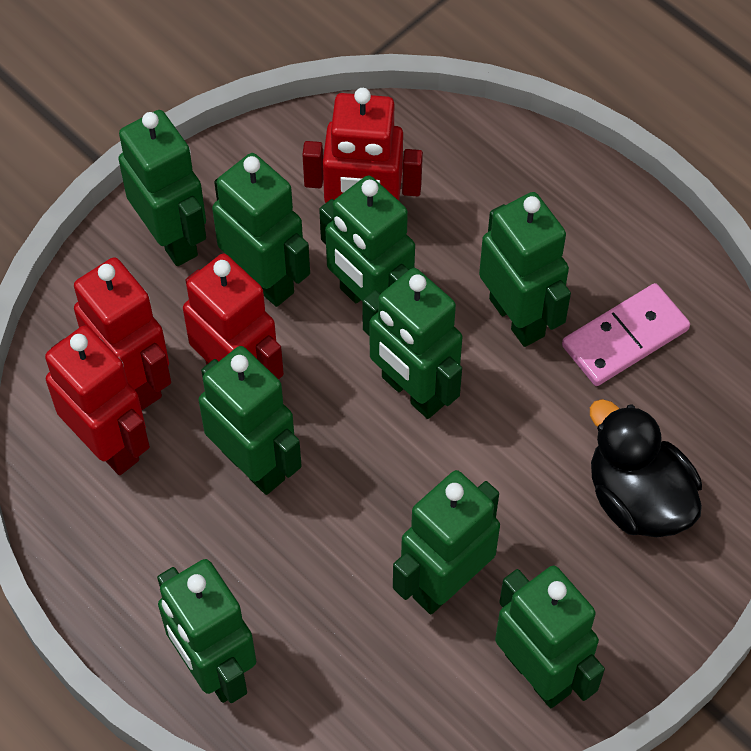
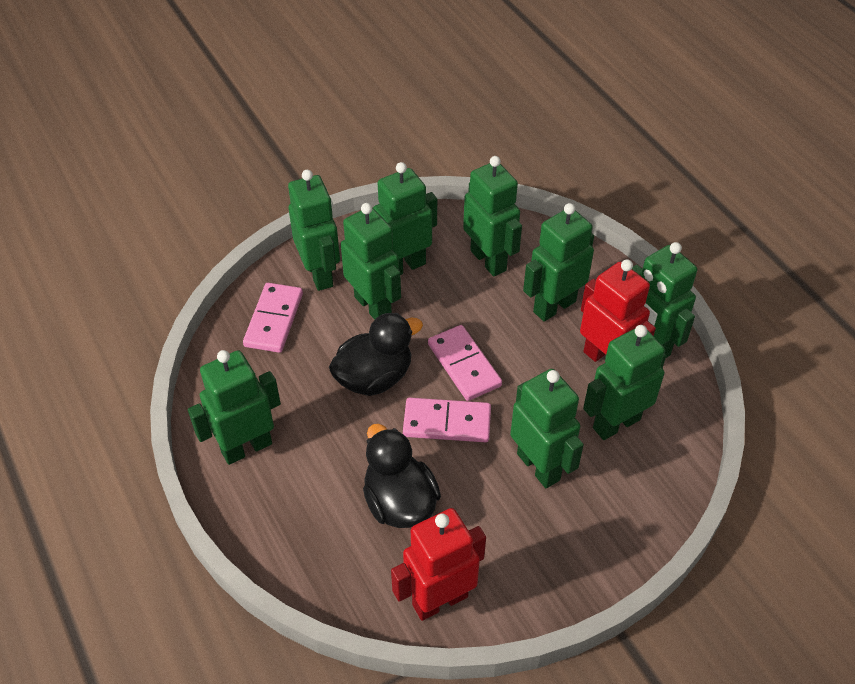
black duck: 1 -> 2
pink domino: 1 -> 3
red robot: 4 -> 2

